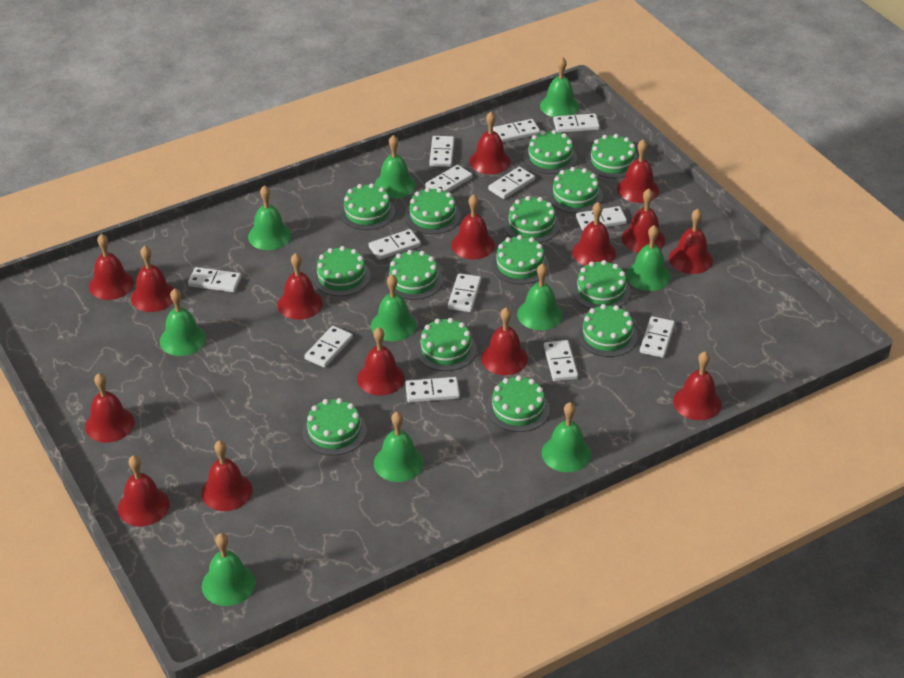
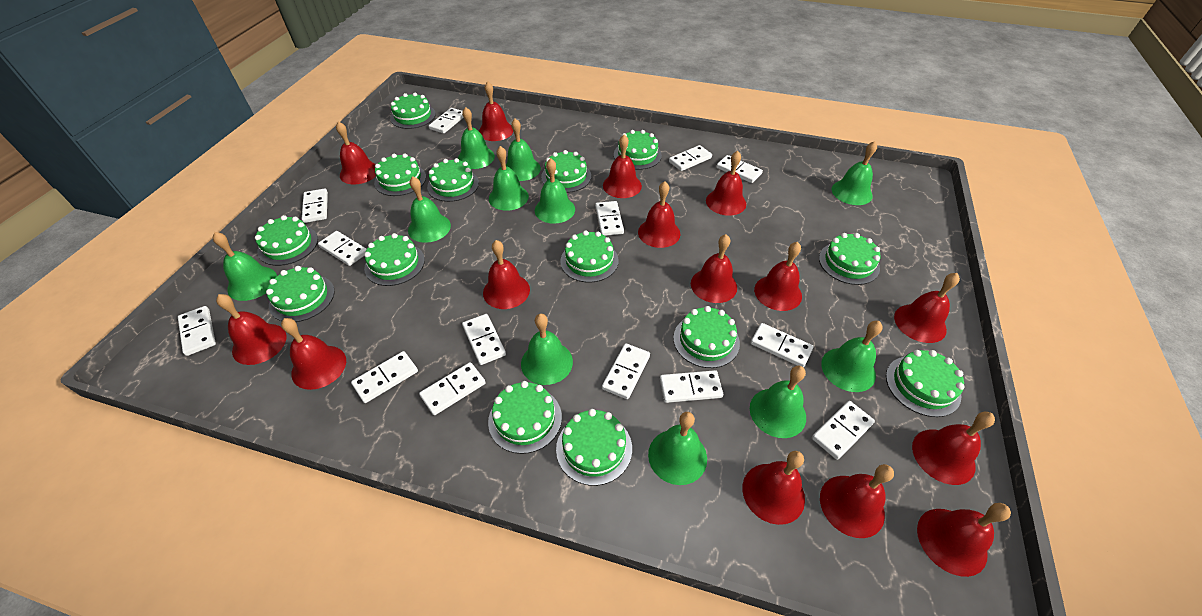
green bell: 10 -> 11
white domino: 13 -> 14

